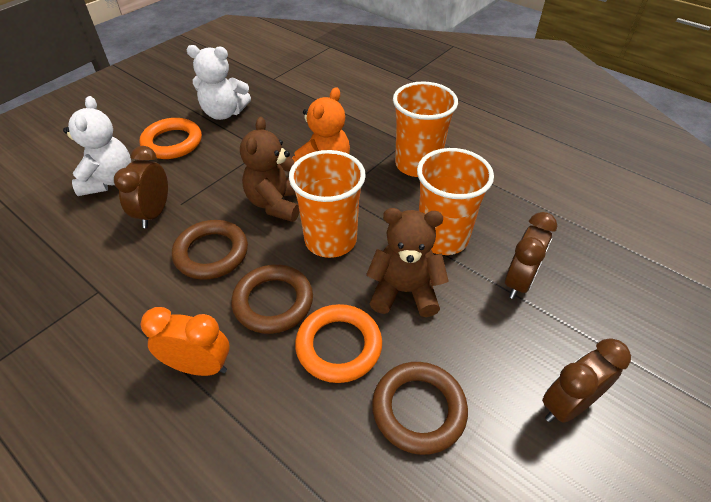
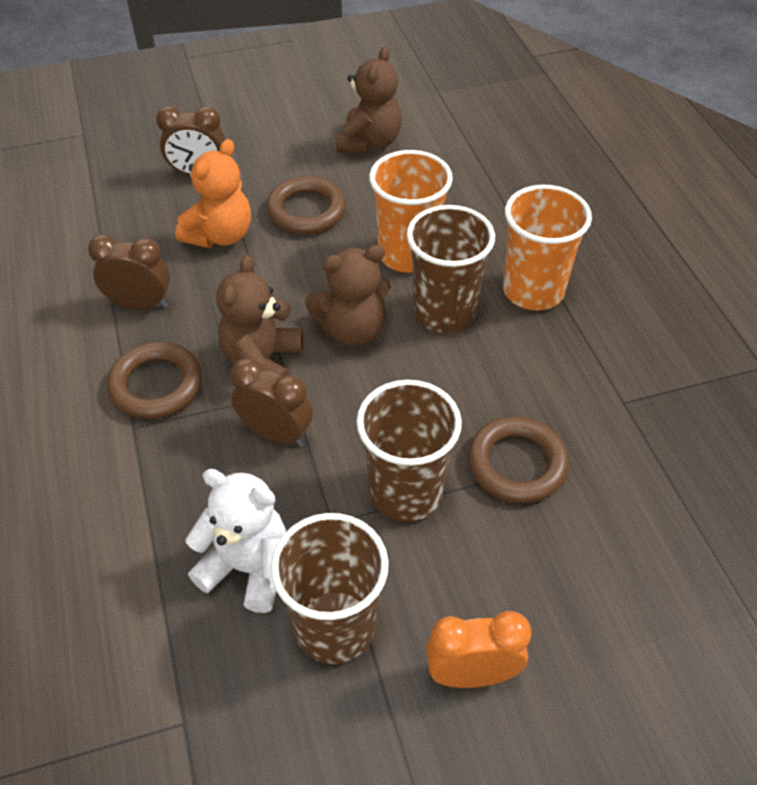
brown cup: 0 -> 3
brown teddy bear: 2 -> 3
orange cup: 3 -> 2
orange ring: 2 -> 0
white teddy bear: 2 -> 1

